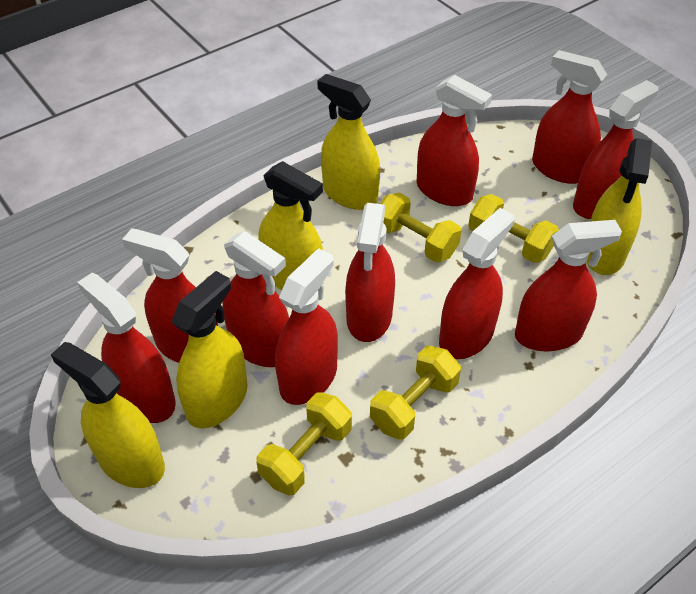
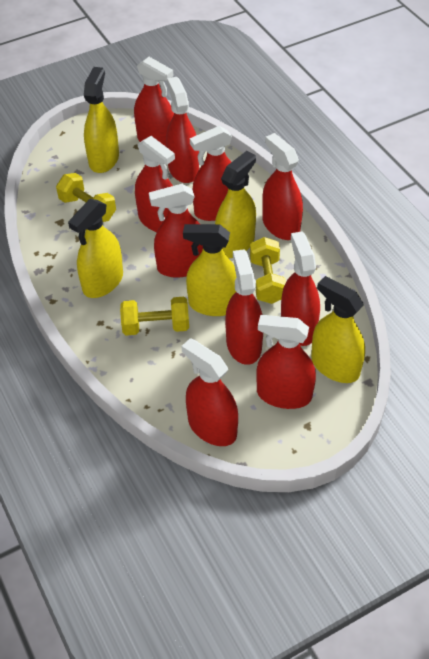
yellow dumbbell: 4 -> 3

